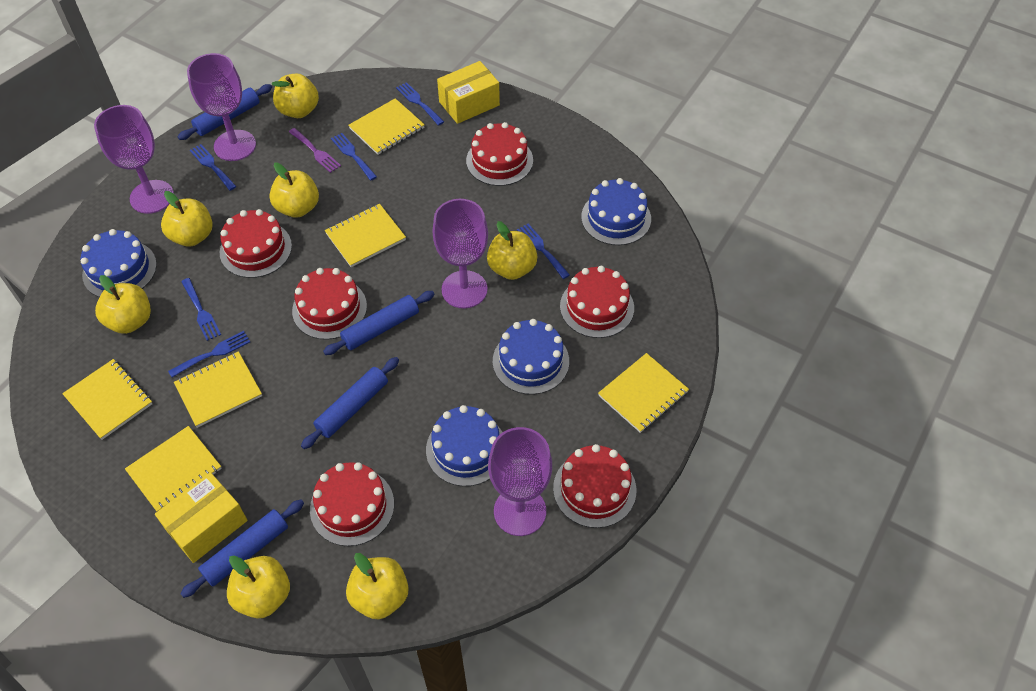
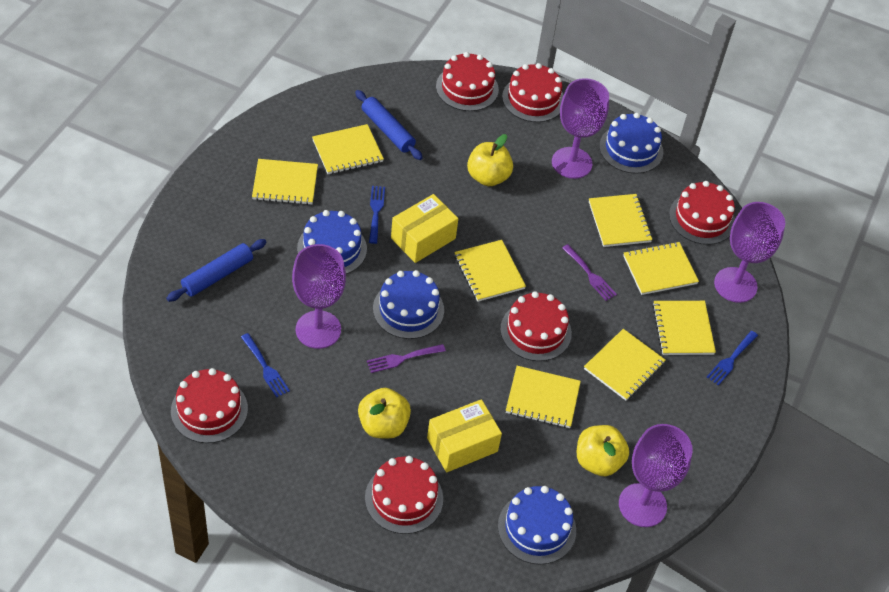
blue fork: 6 -> 3
blue rolling pin: 4 -> 2
purple fork: 1 -> 2
yellow apple: 7 -> 3
yellow notebook: 6 -> 8

